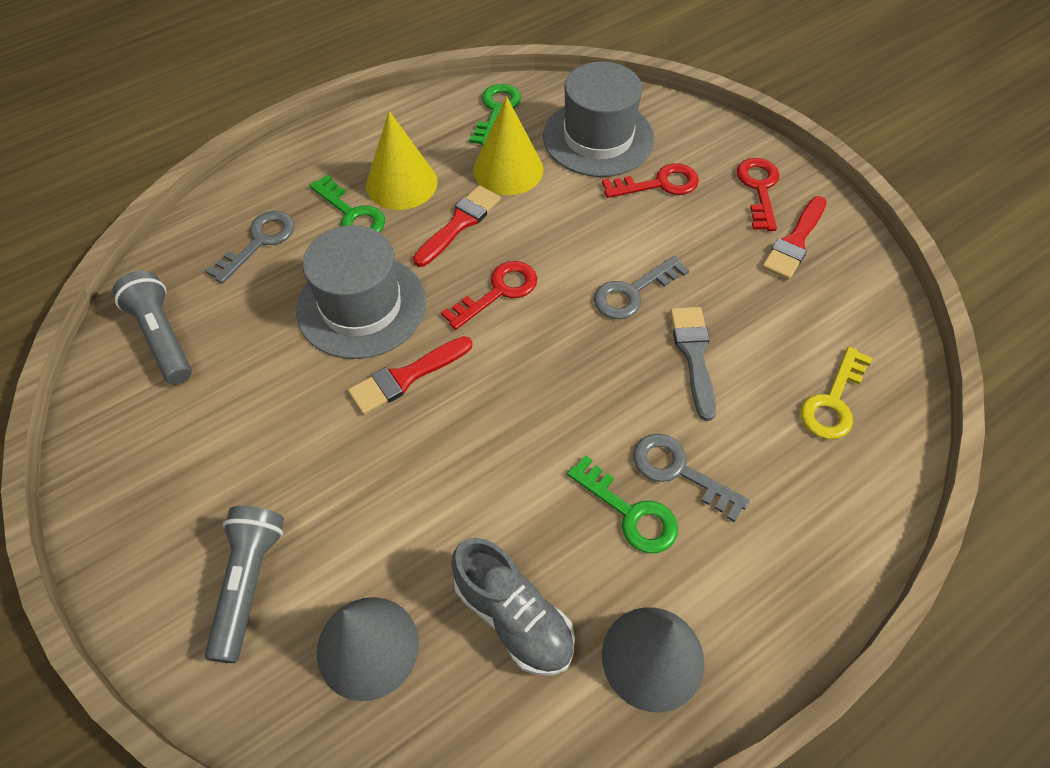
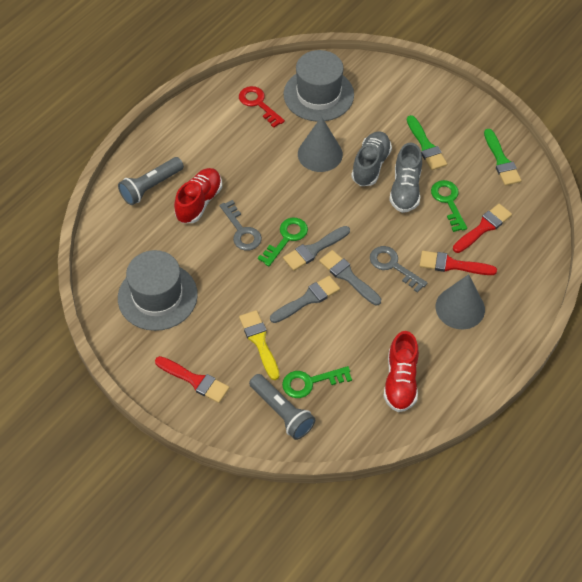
green brush: 0 -> 2
grey brush: 1 -> 3
grey key: 3 -> 2
grey shoe: 1 -> 2
red key: 3 -> 1
red shoe: 0 -> 2
yellow brush: 0 -> 1
yellow cone: 2 -> 0
yellow key: 1 -> 0

